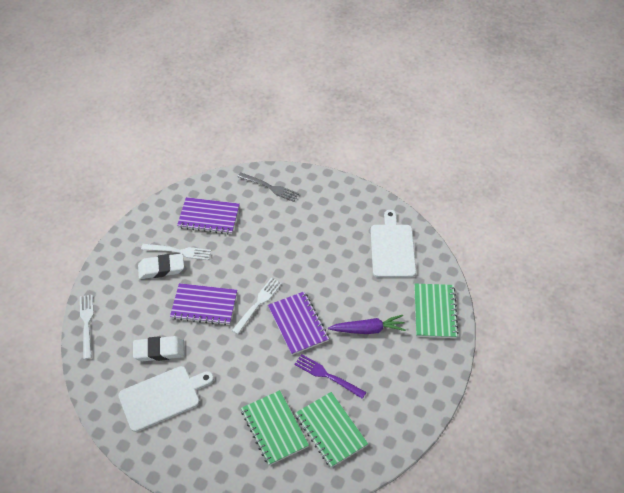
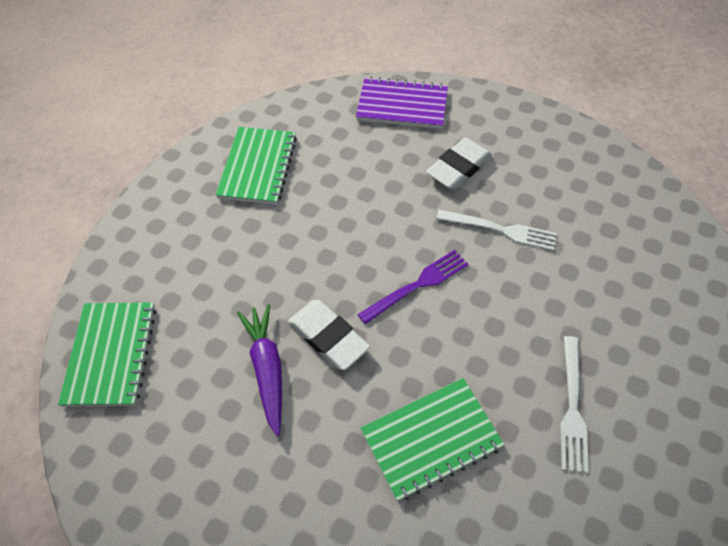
grey fork: 1 -> 0
purple notebook: 3 -> 1
white cutting board: 2 -> 0
white fork: 3 -> 2

